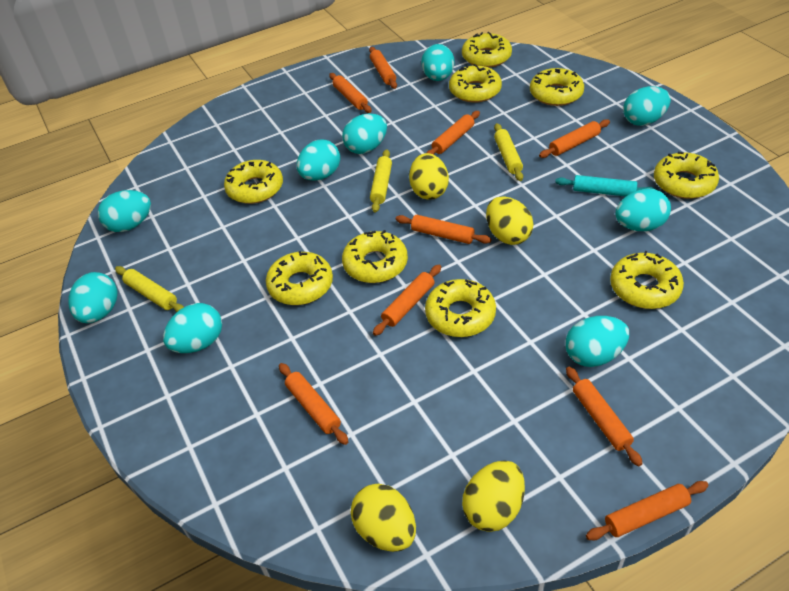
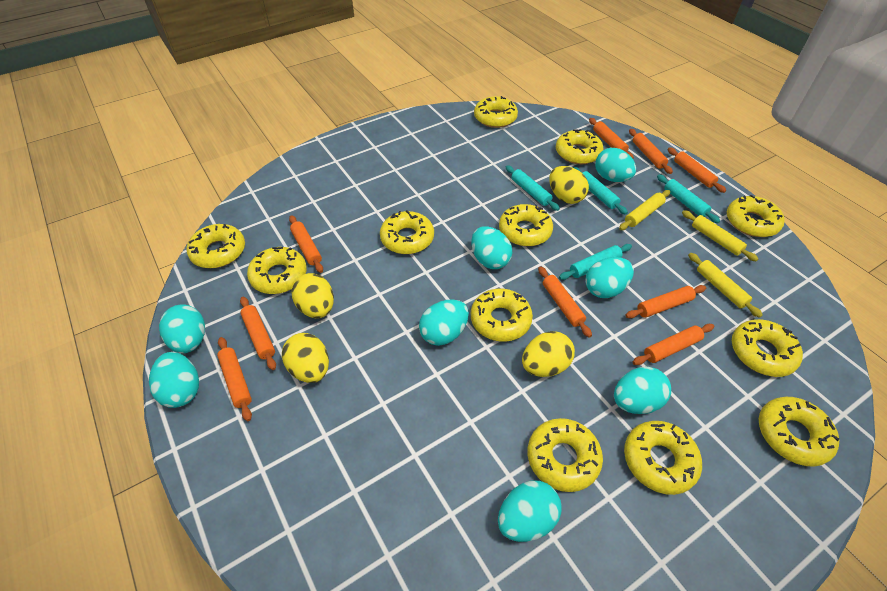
turquoise egg: 9 -> 8
turquoise rolling pin: 1 -> 4
yellow donut: 9 -> 12

